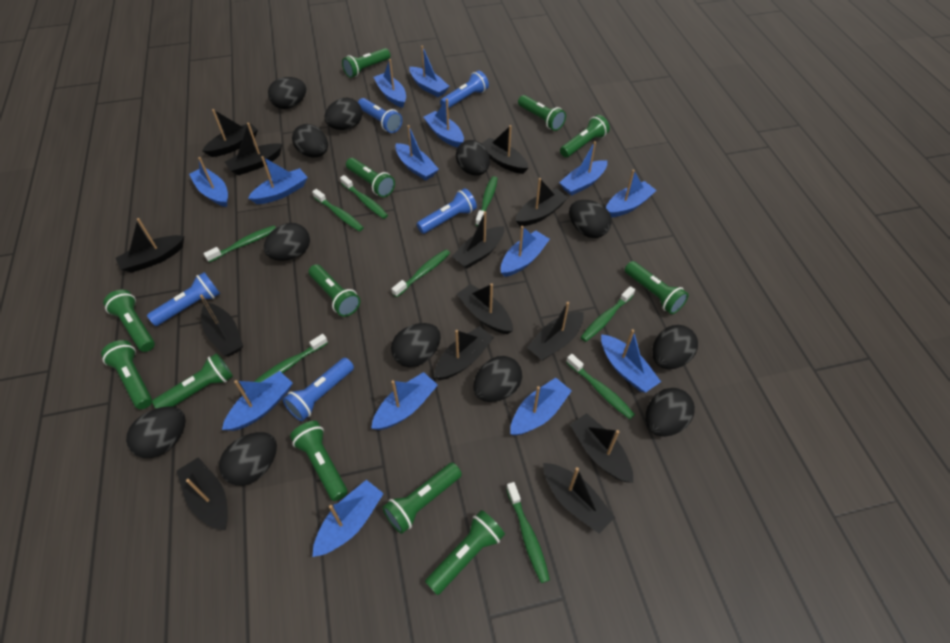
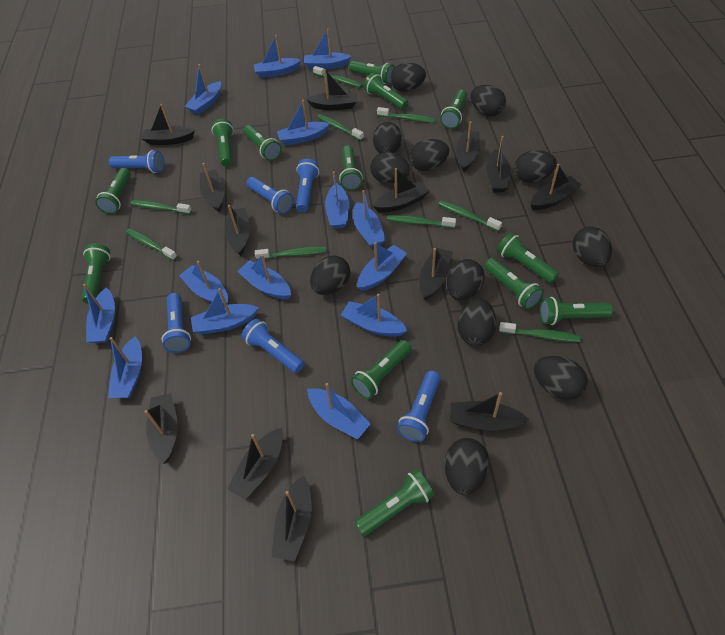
blue flashlight: 5 -> 6
green flashlight: 12 -> 13

